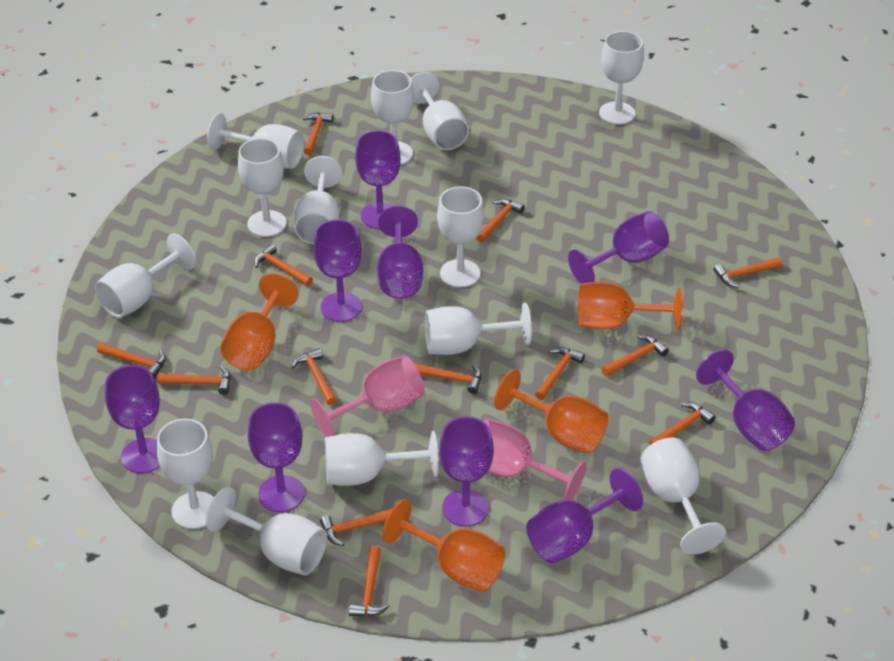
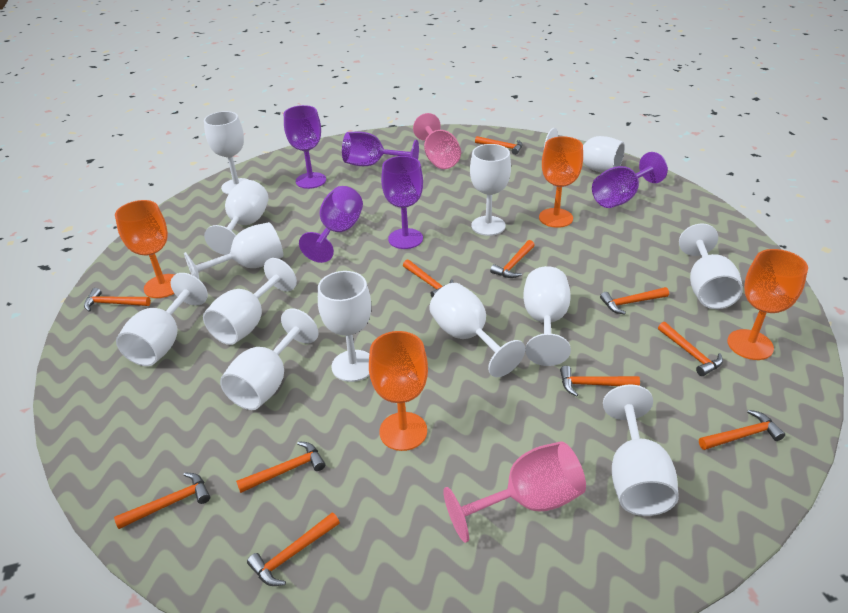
orange hammer: 13 -> 11
purple goblet: 9 -> 5

